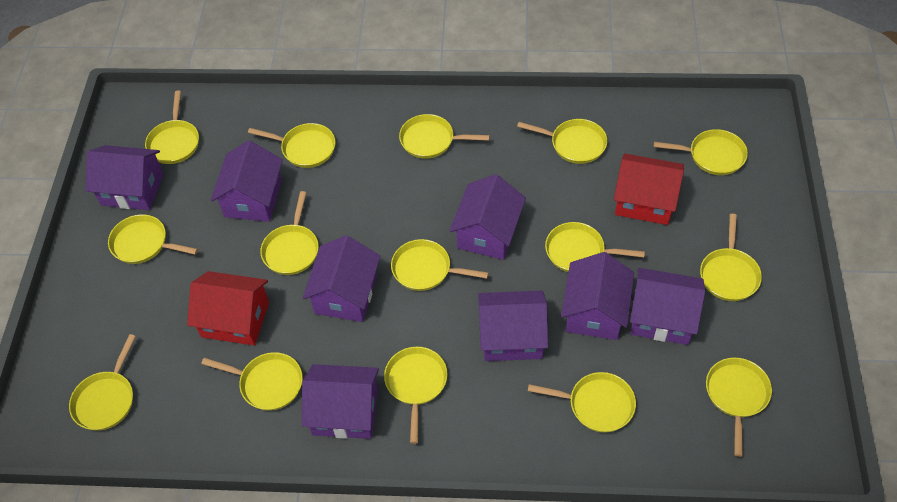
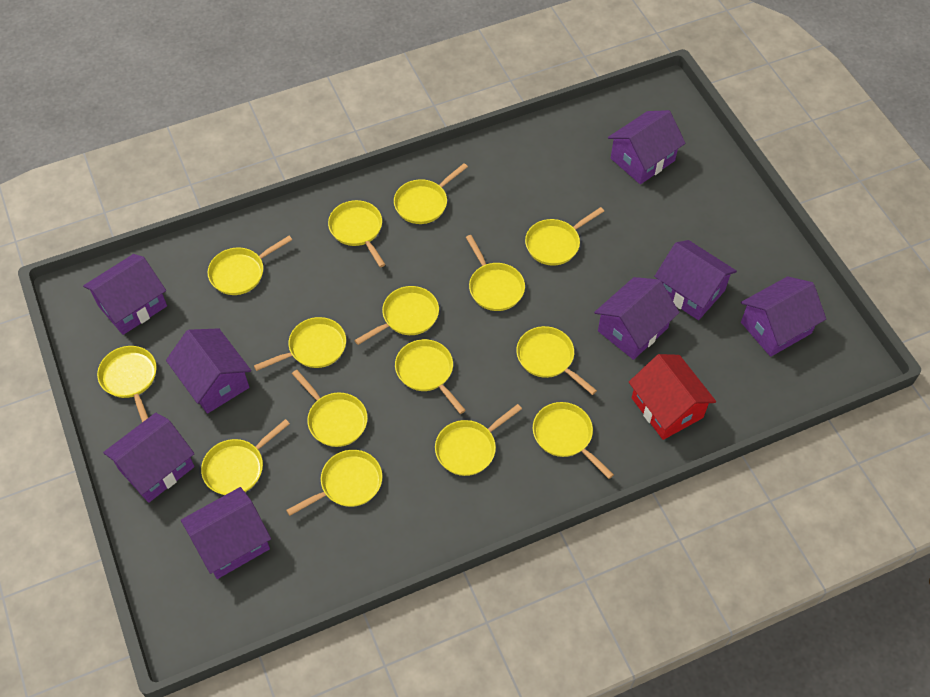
red house: 2 -> 1

